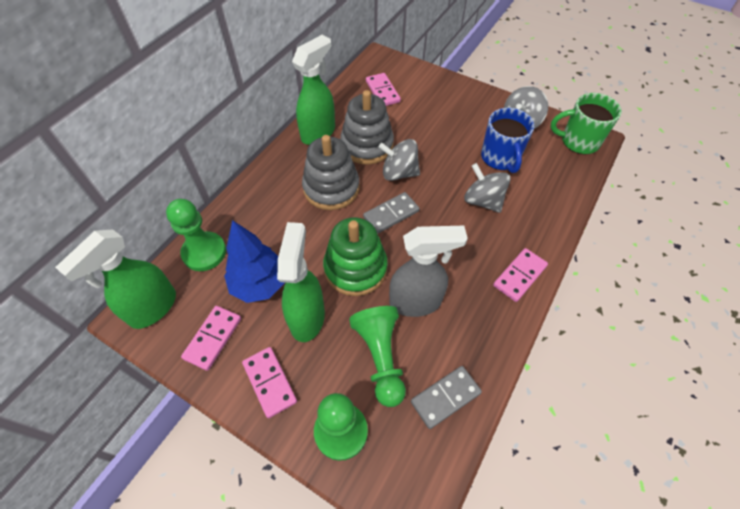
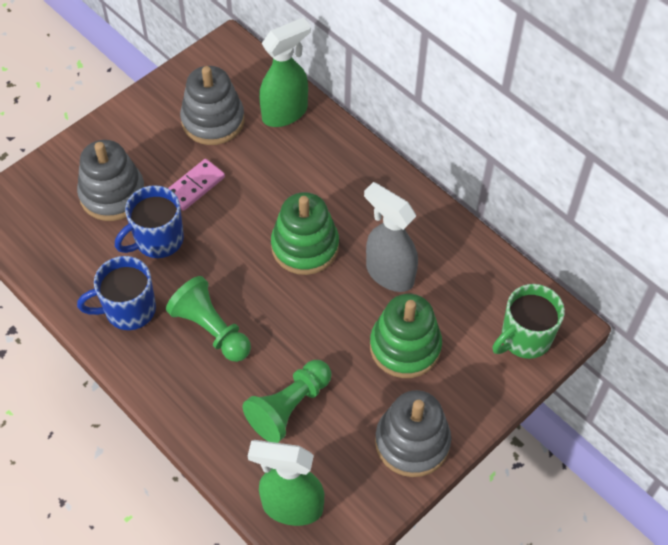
blue mug: 1 -> 2
blue tree: 1 -> 0
green pawn: 3 -> 2
green spray bottle: 3 -> 2
green stacking toy: 1 -> 2
grey domino: 2 -> 0
grey spinning top: 3 -> 0
grey stacking toy: 2 -> 3
pink domino: 4 -> 1

